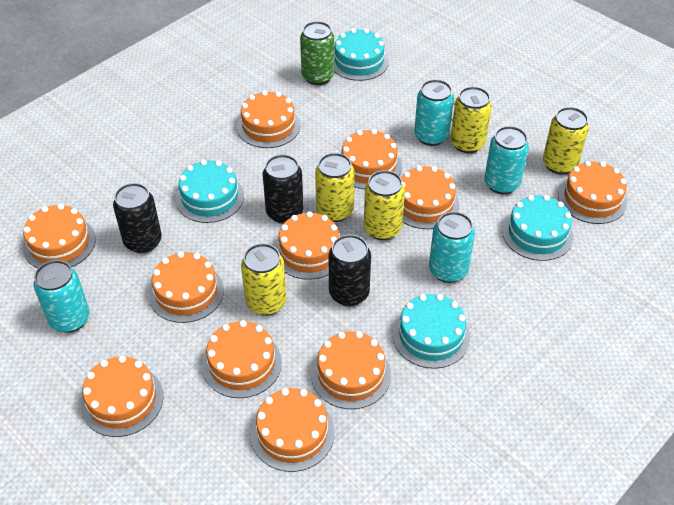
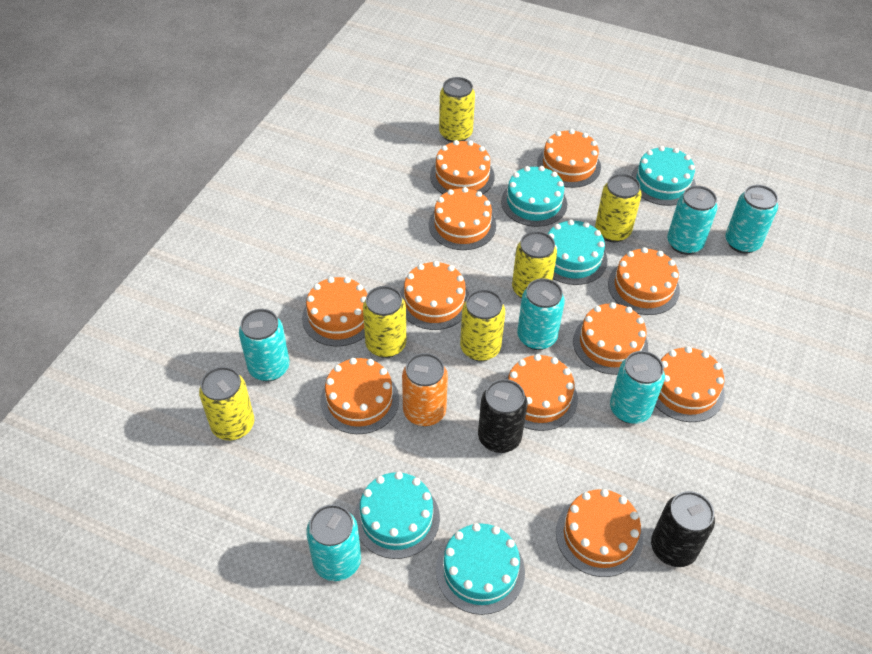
black can: 3 -> 2
green can: 1 -> 0
orange can: 0 -> 1
turquoise cake: 4 -> 5
turquoise can: 4 -> 6
yellow can: 5 -> 6

